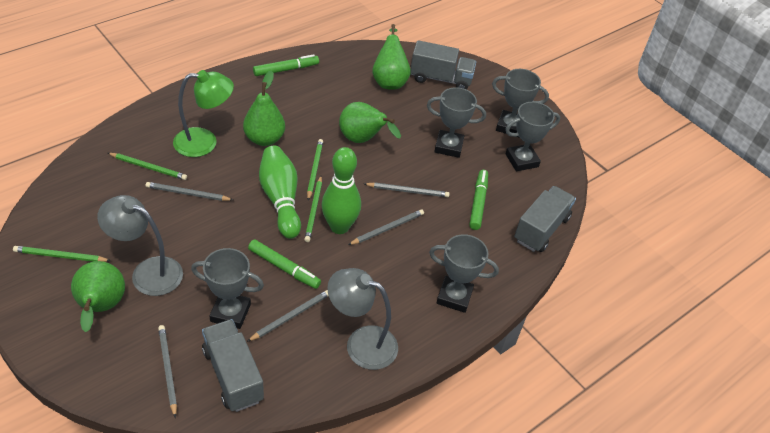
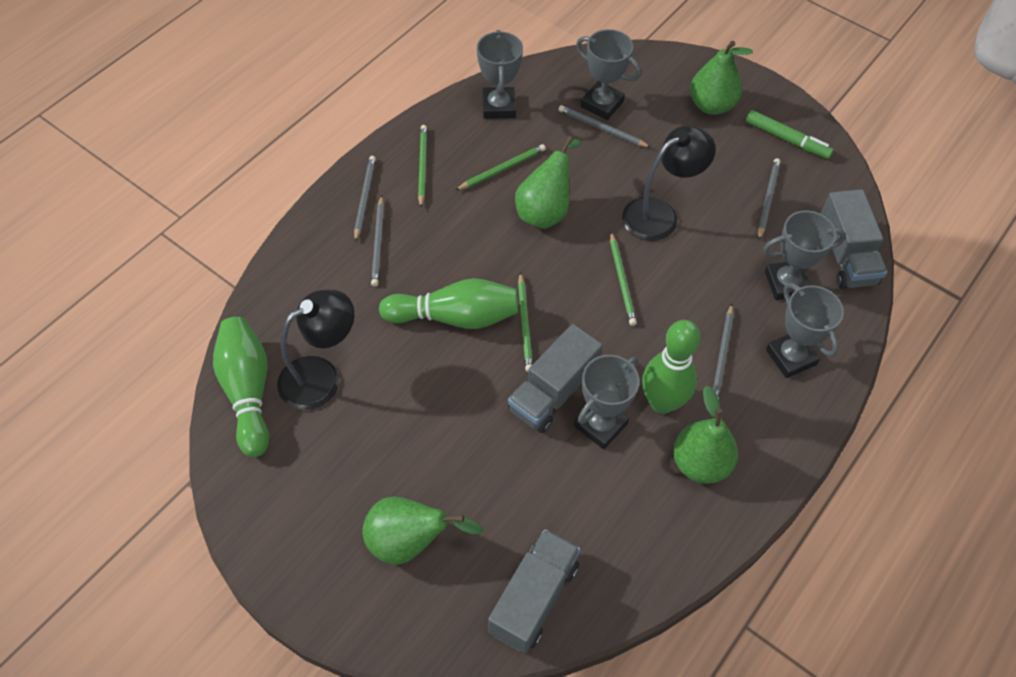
black lamp: 0 -> 2
green bowling pin: 2 -> 3
green lamp: 1 -> 0
green marker: 3 -> 1
grey lamp: 2 -> 0

